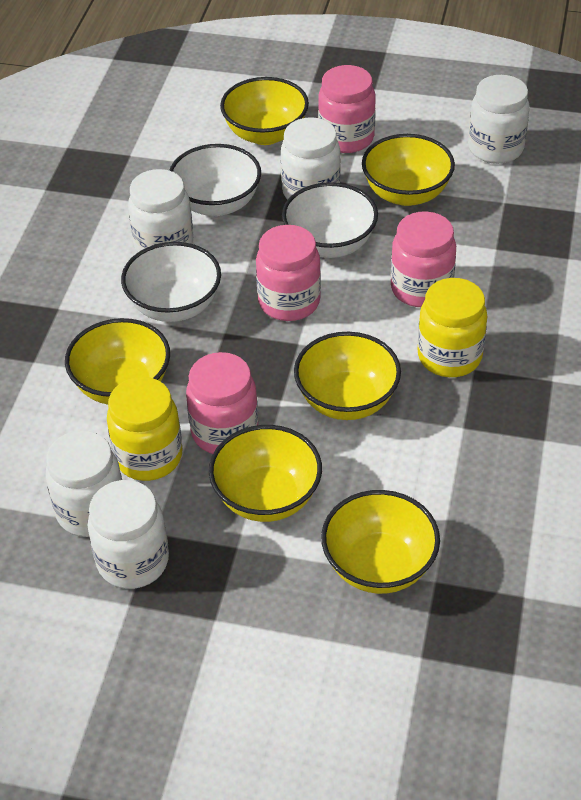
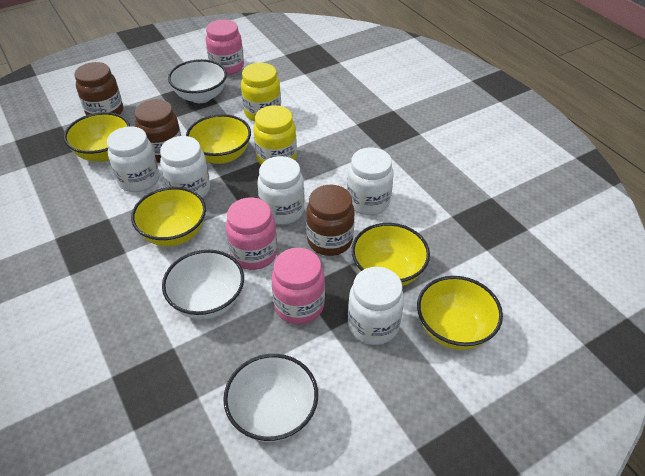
brown jar: 0 -> 3
pink jar: 4 -> 3
yellow bowl: 6 -> 5

